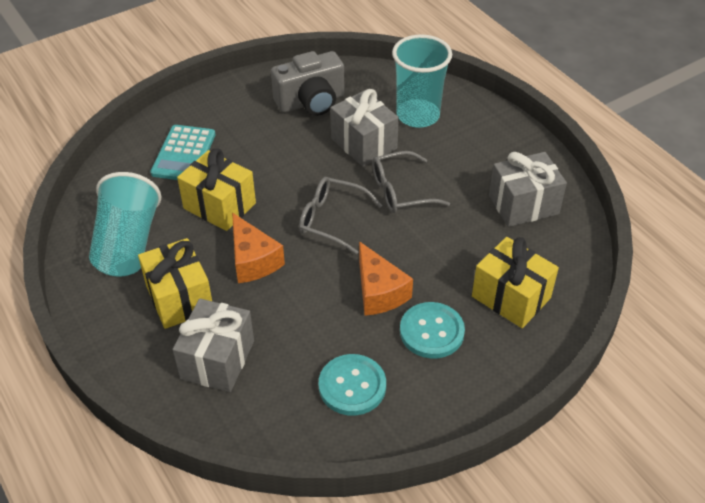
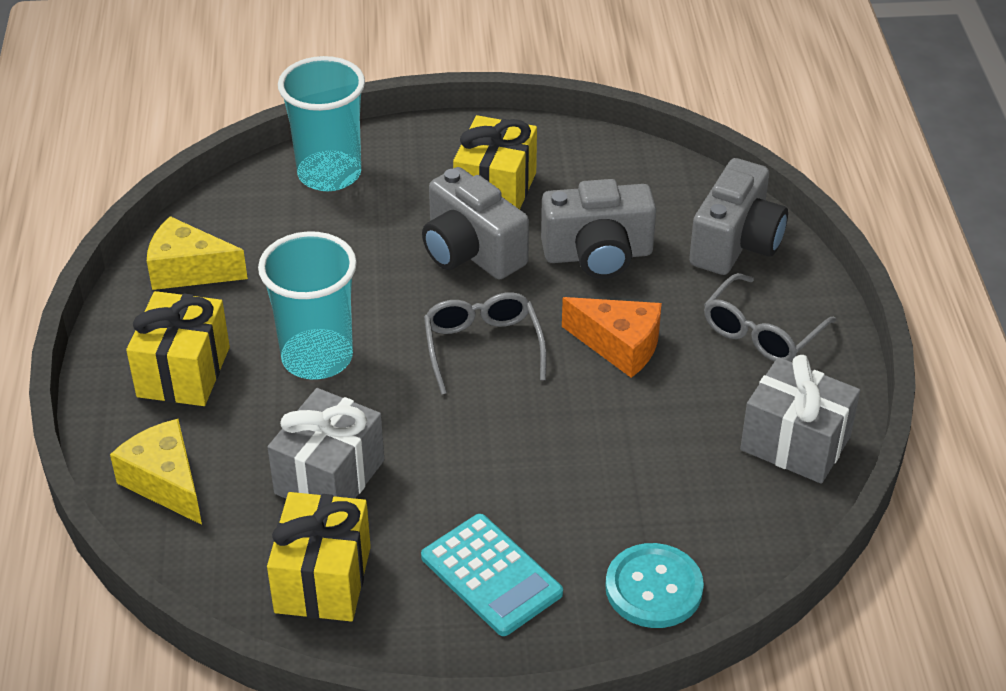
grey camera: 1 -> 3
grey gift: 3 -> 2
orange cheese: 2 -> 1
turquoise button: 2 -> 1
yellow cheese: 0 -> 2

